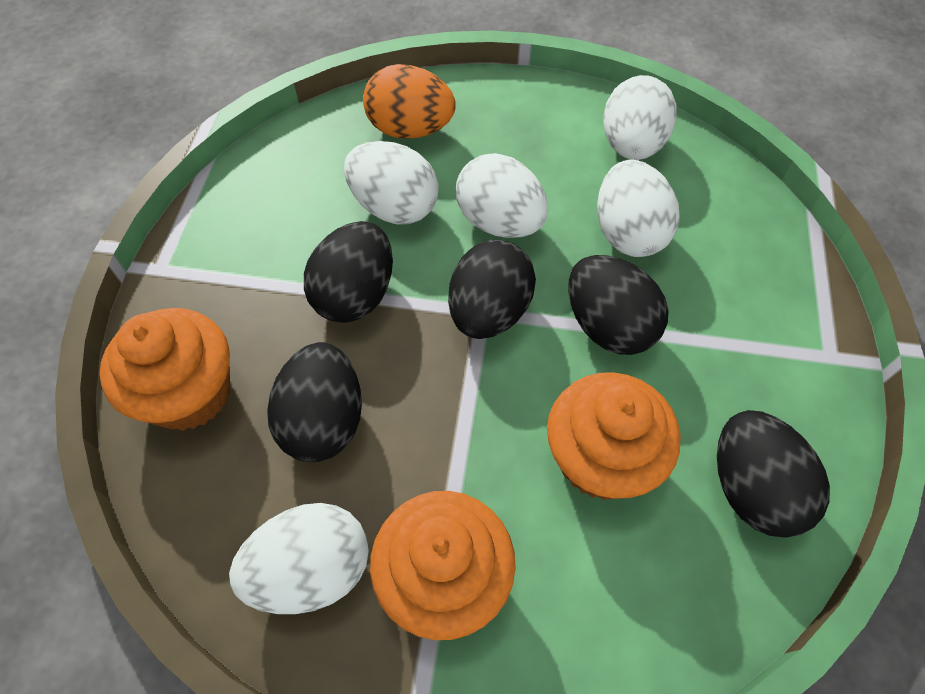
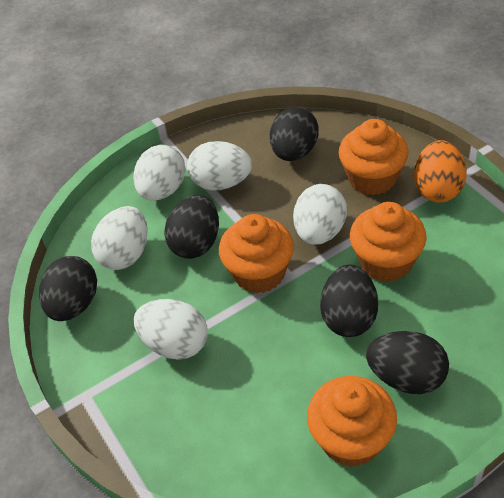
orange cupcake: 3 -> 4

